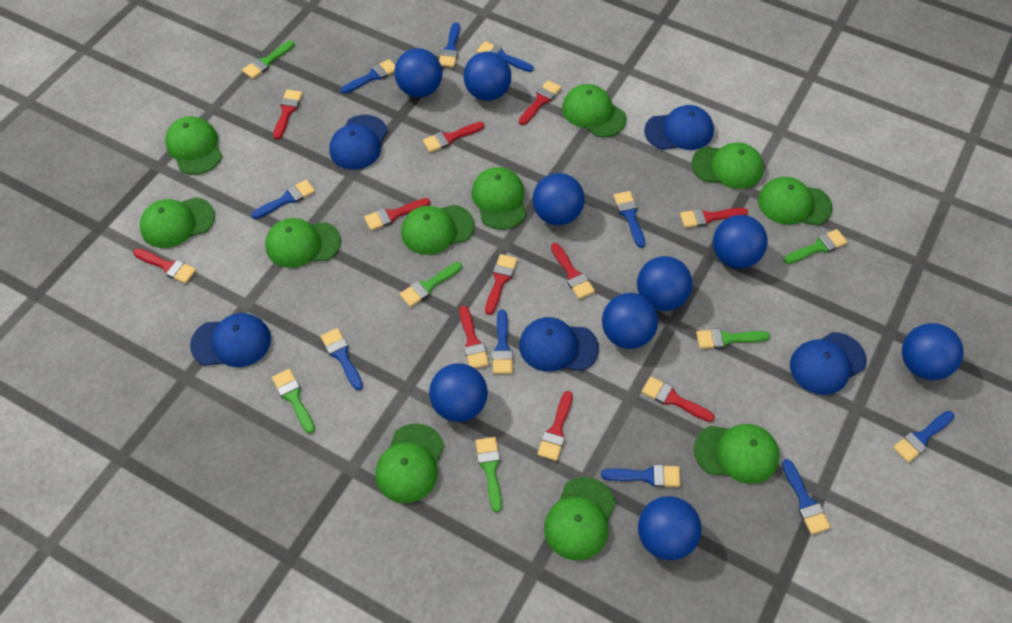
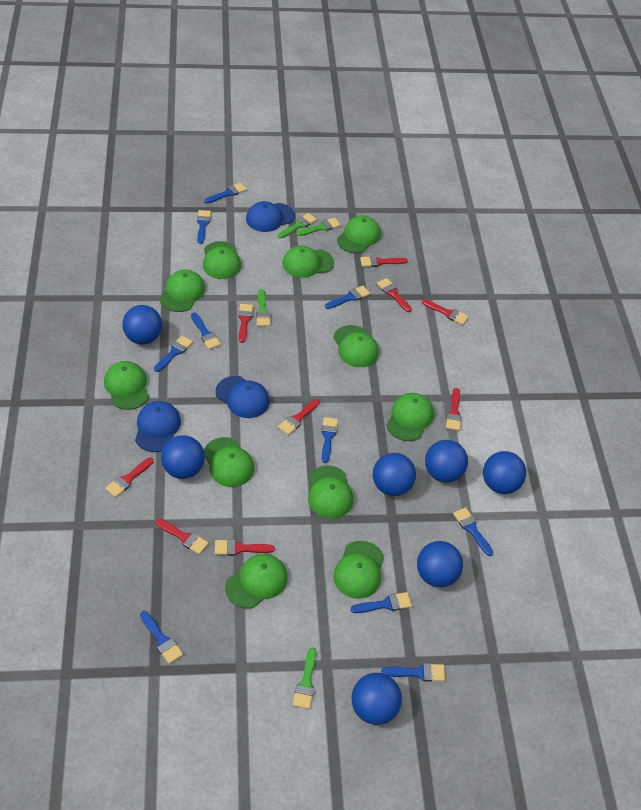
blue ball: 9 -> 7
blue cap: 5 -> 3
green brush: 6 -> 4
red brush: 11 -> 9

